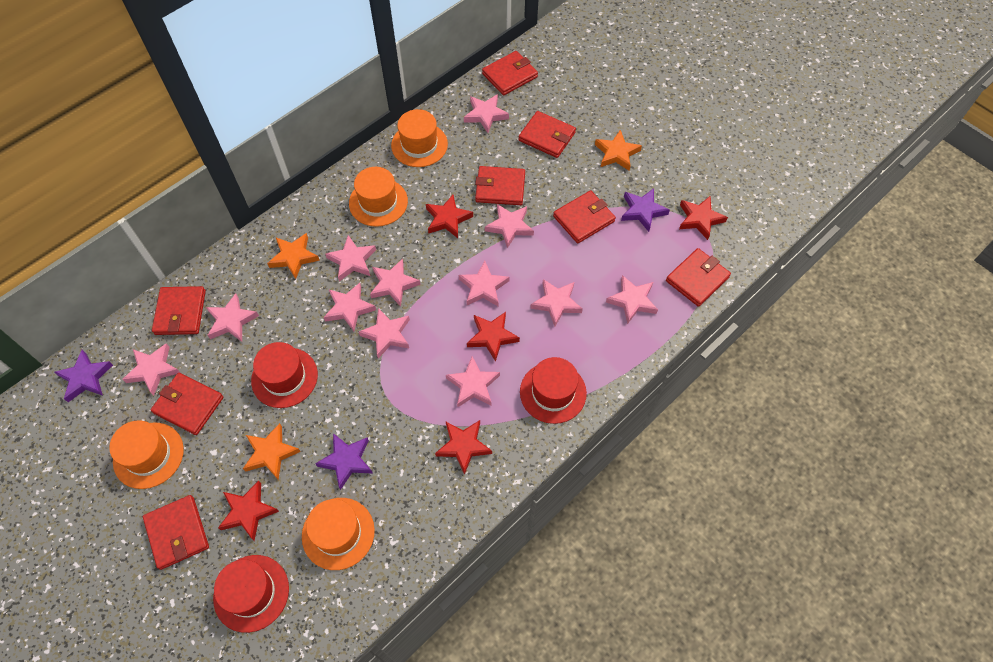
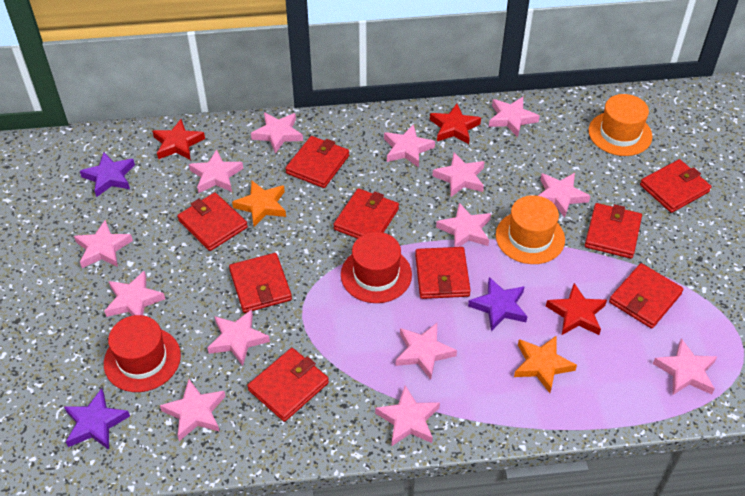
orange hat: 4 -> 2
orange star: 3 -> 2
pink star: 12 -> 14
red hat: 3 -> 2
red star: 5 -> 3
red wallet: 8 -> 9

